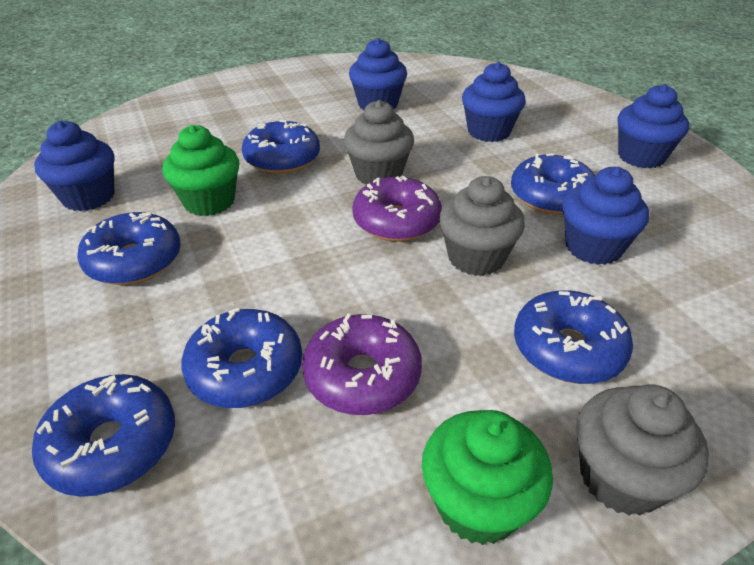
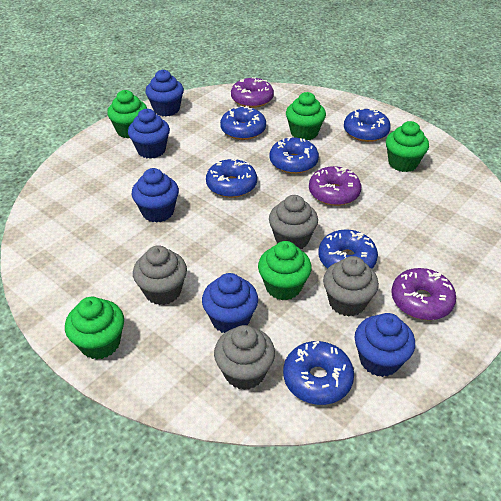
green cupcake: 2 -> 5
grey cupcake: 3 -> 4
purple donut: 2 -> 3

